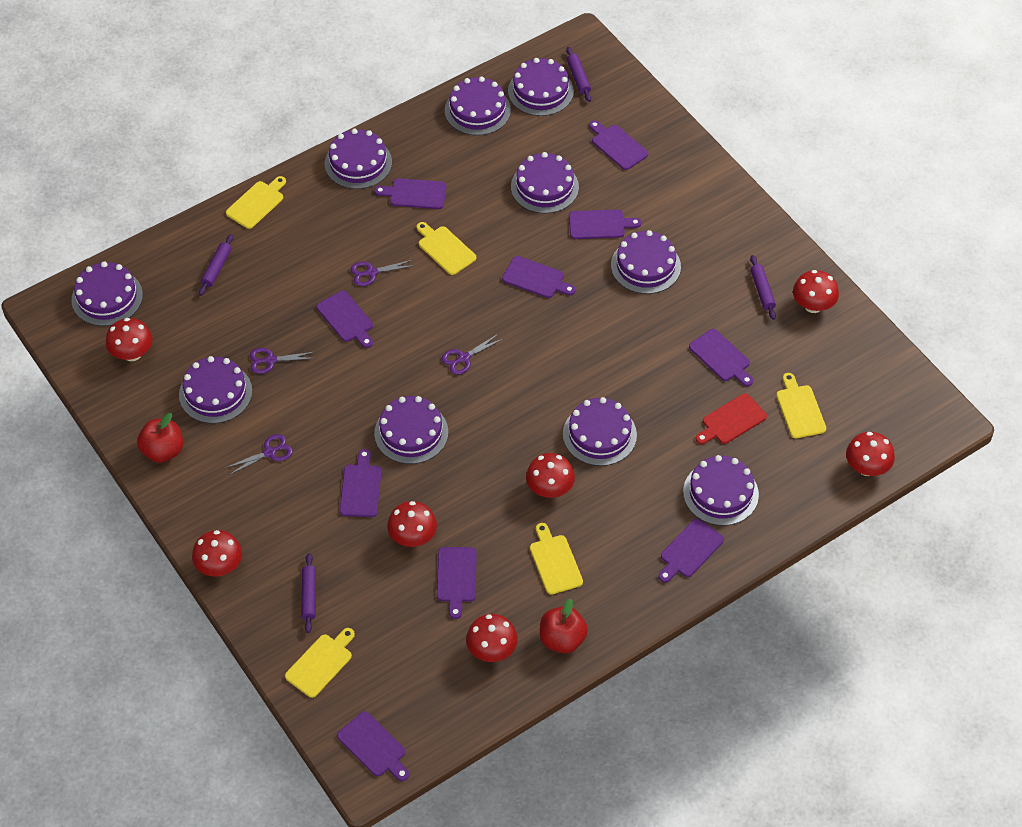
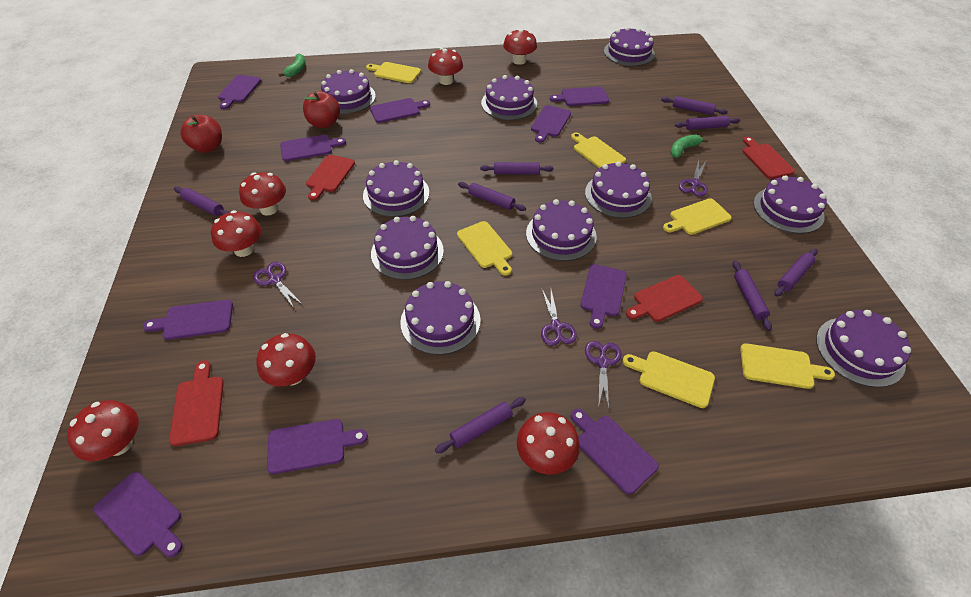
green banana: 0 -> 2
purple rolling pin: 4 -> 8
red cutting board: 1 -> 4
yellow cutting board: 5 -> 6

